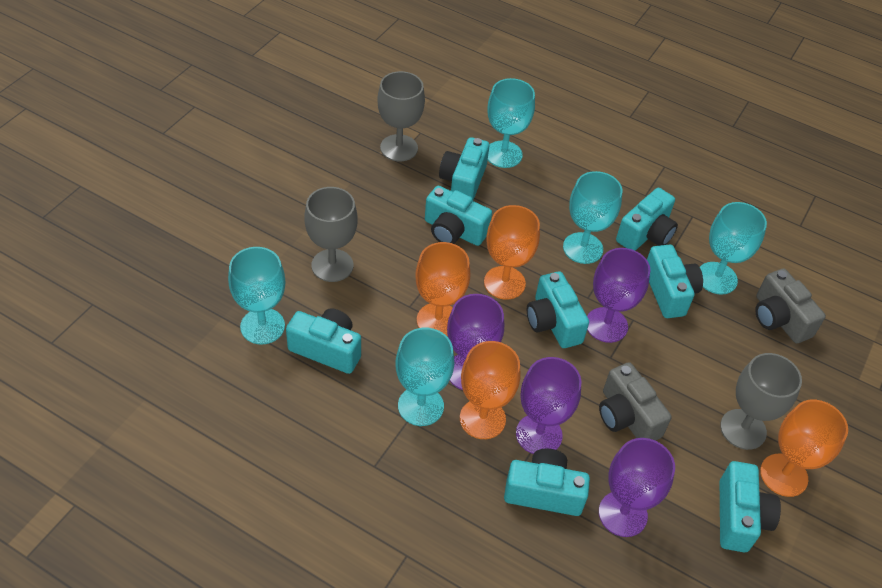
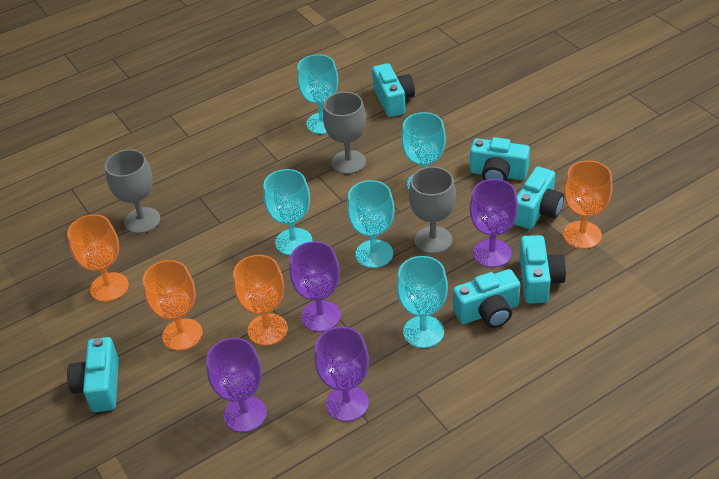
grey camera: 2 -> 0
turquoise camera: 8 -> 6

